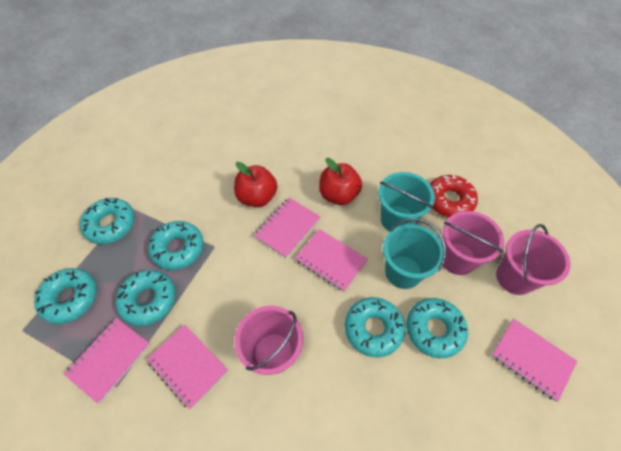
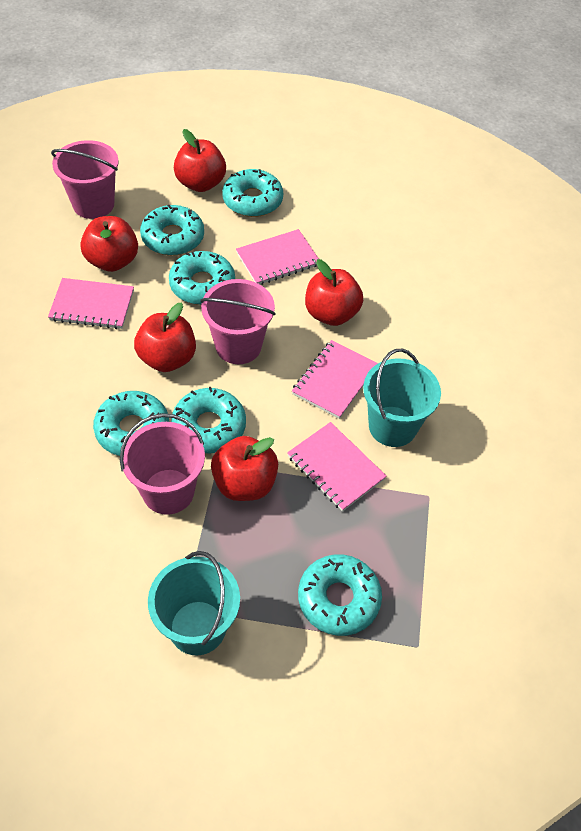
pink notebook: 5 -> 4
red apple: 2 -> 5
red donut: 1 -> 0

